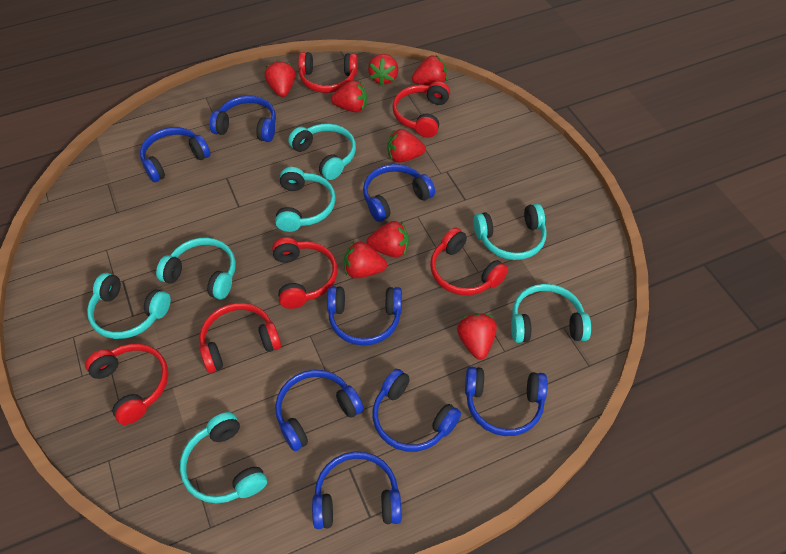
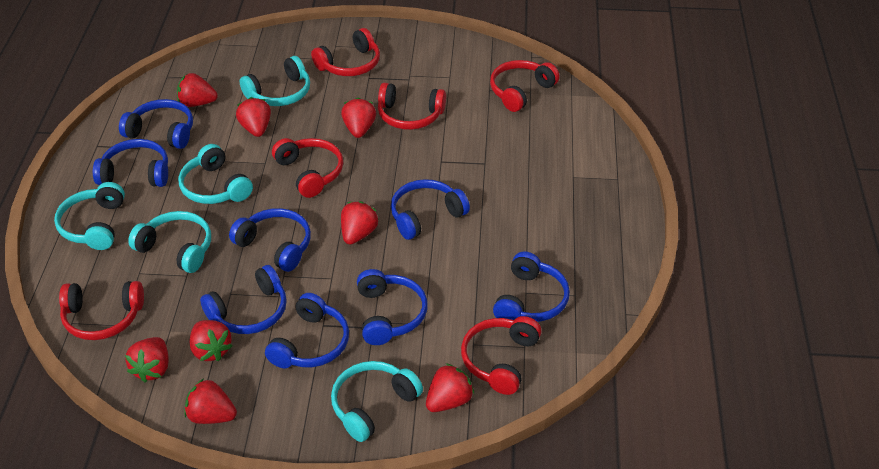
turquoise headphones: 7 -> 5

